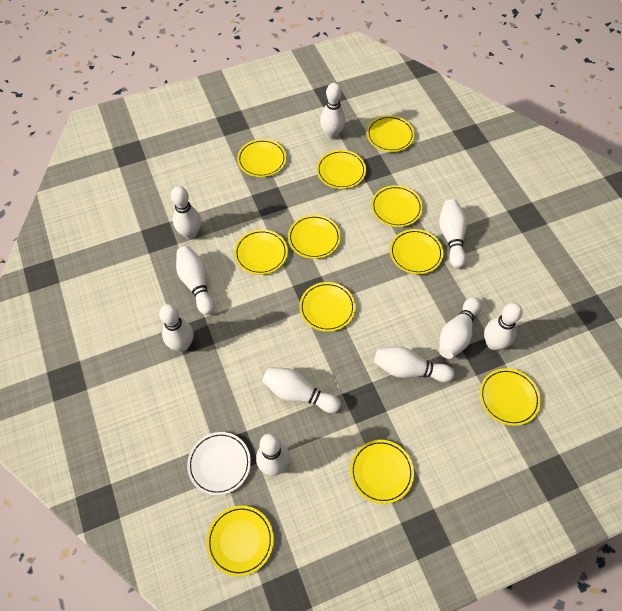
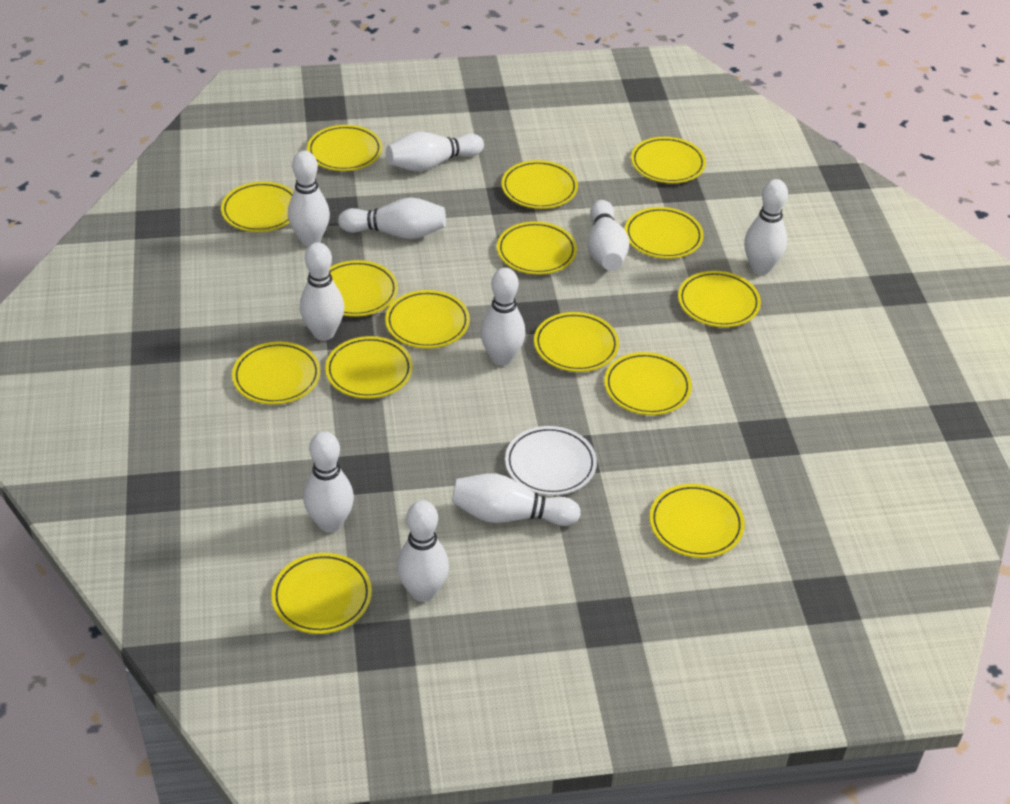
yellow plate: 11 -> 15

